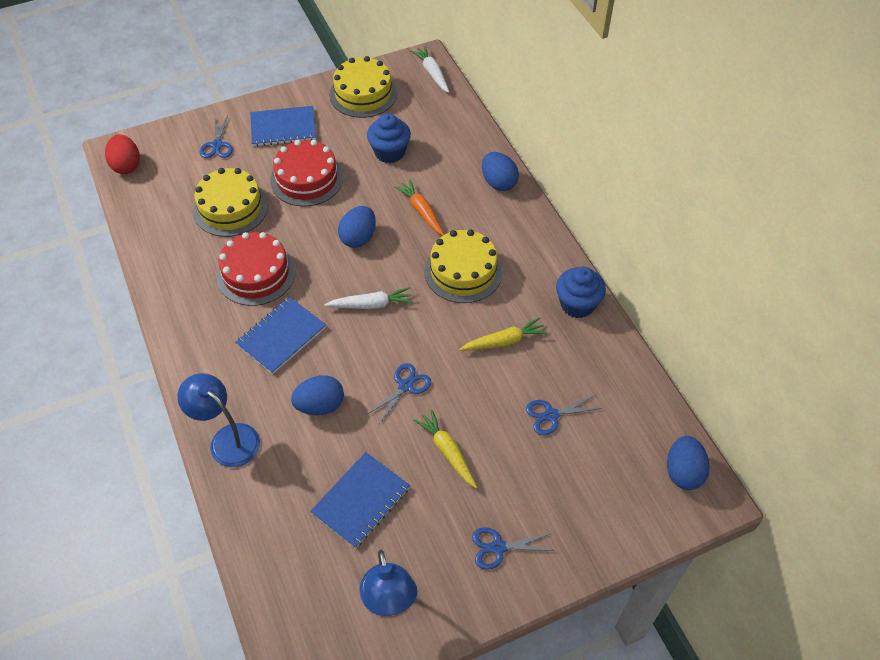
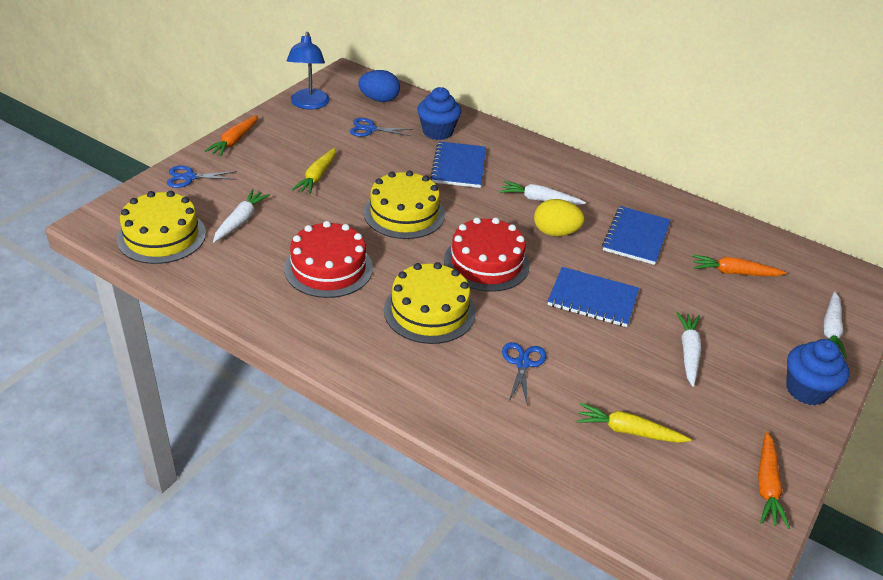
blue egg: 4 -> 1
blue lamp: 2 -> 1
blue scissors: 4 -> 3
orange carrot: 1 -> 3
red egg: 1 -> 0
white carrot: 2 -> 4
yellow egg: 0 -> 1

